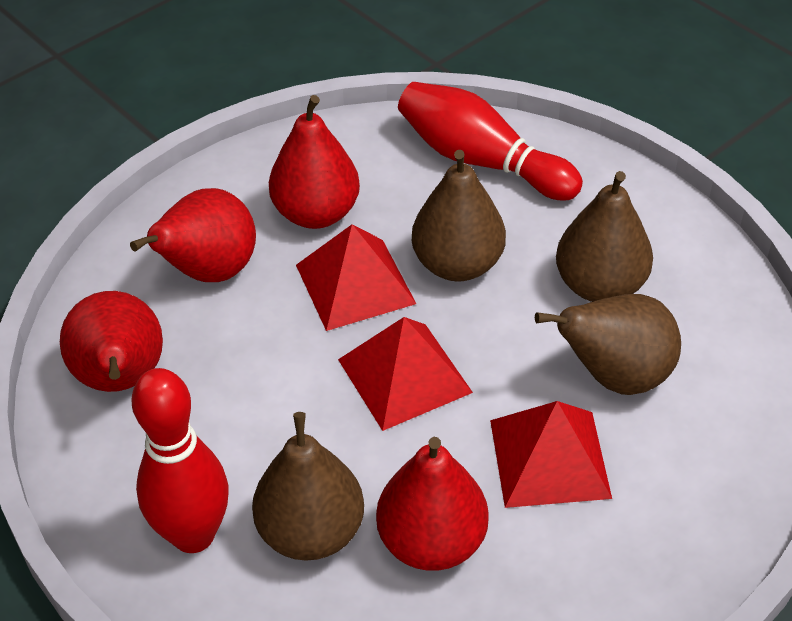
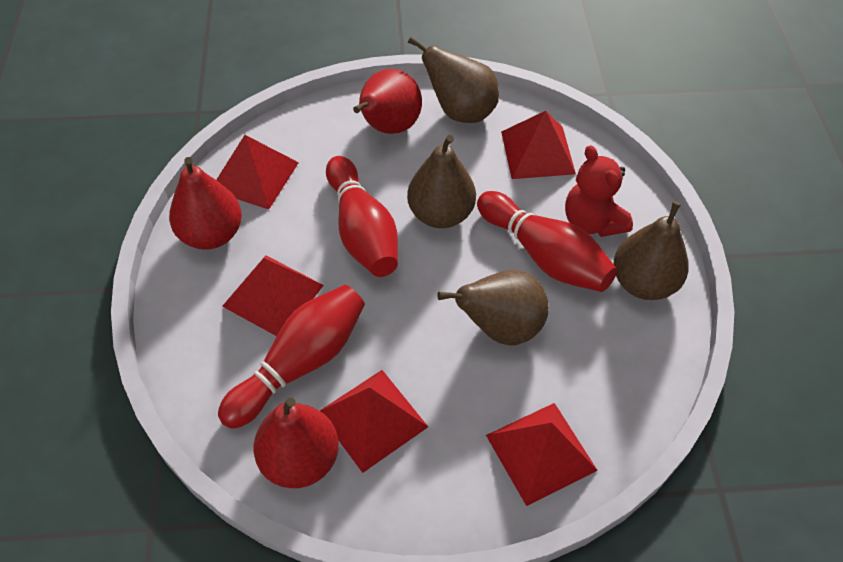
red bowling pin: 2 -> 3
red pear: 4 -> 3
red pyramid: 3 -> 5
red teddy bear: 0 -> 1

